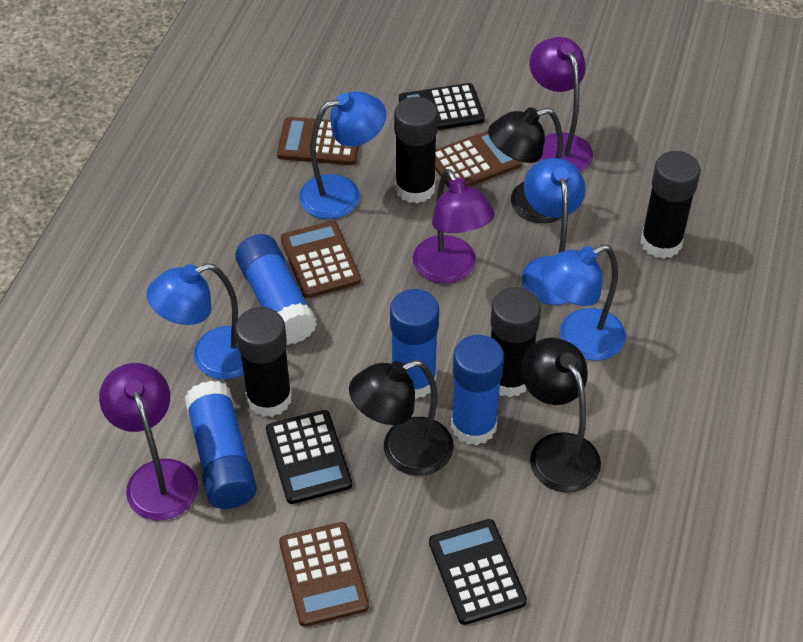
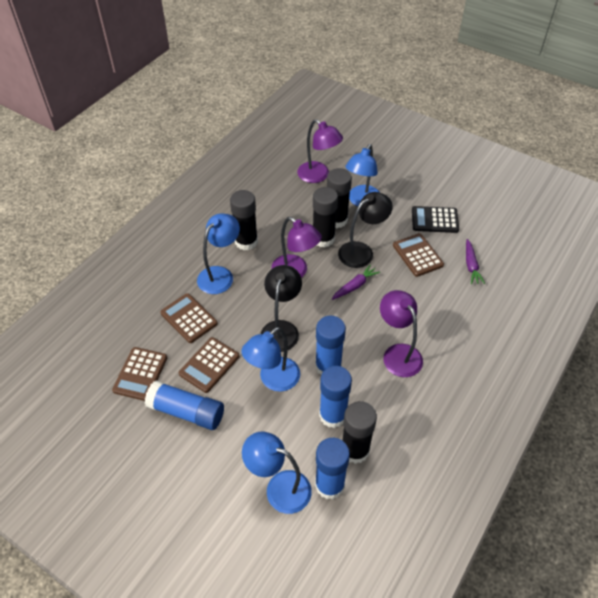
black calculator: 3 -> 1
black lamp: 3 -> 2
purple carrot: 0 -> 2

